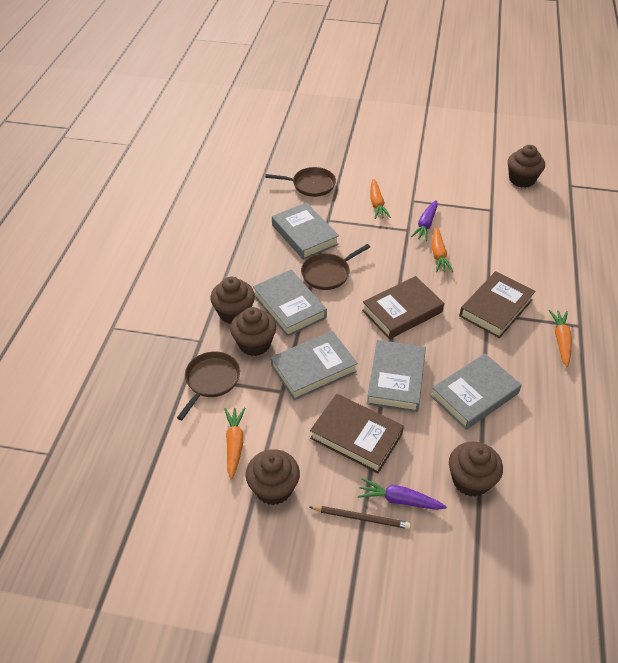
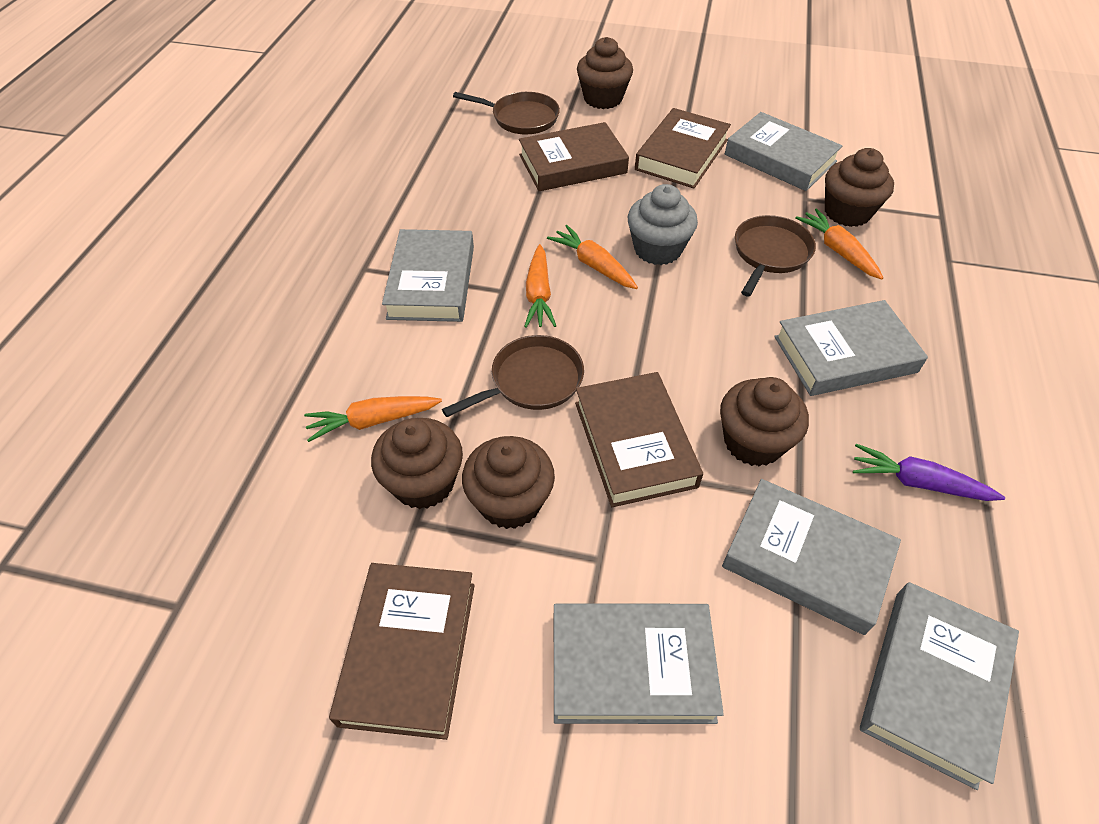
brown book: 3 -> 4
brown pencil: 1 -> 0
grey book: 5 -> 6
grey cupcake: 0 -> 1
purple carrot: 2 -> 1

